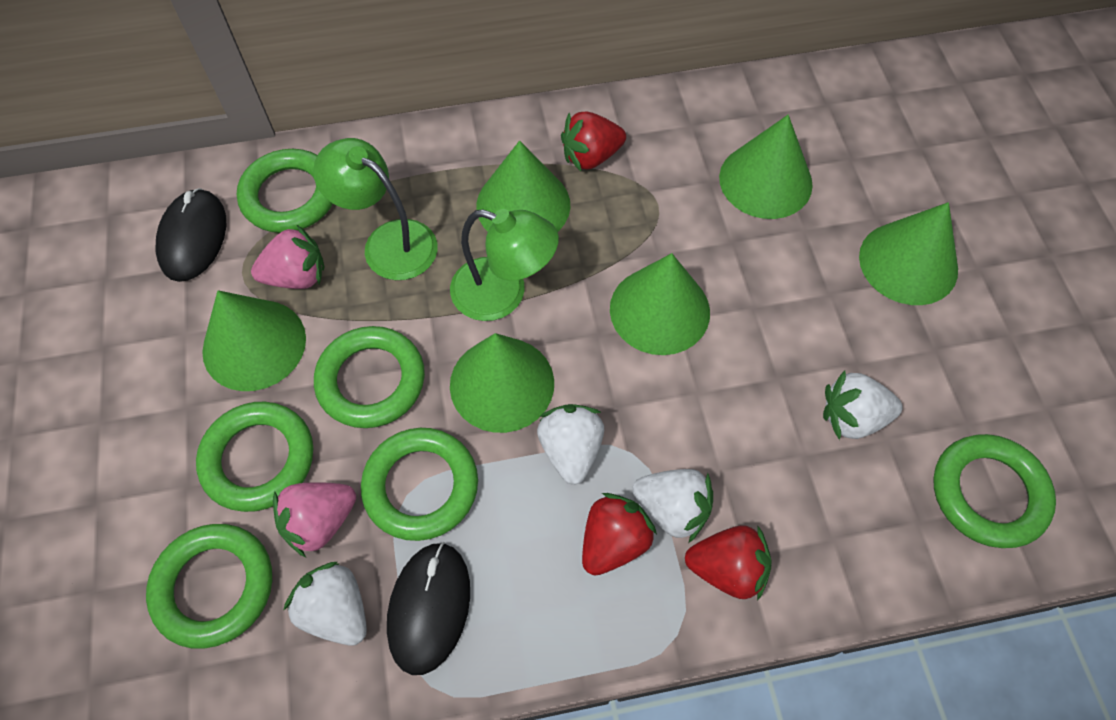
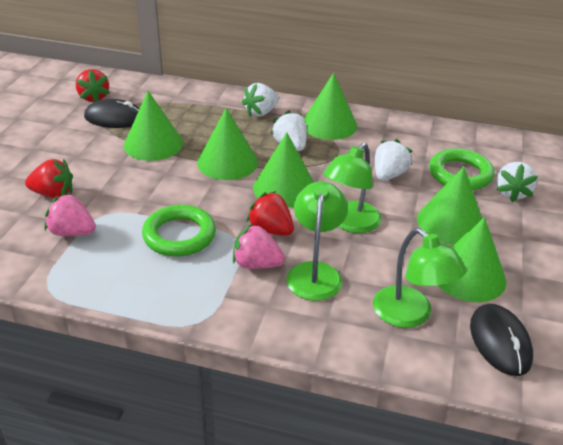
green lamp: 2 -> 3
green ring: 6 -> 2

